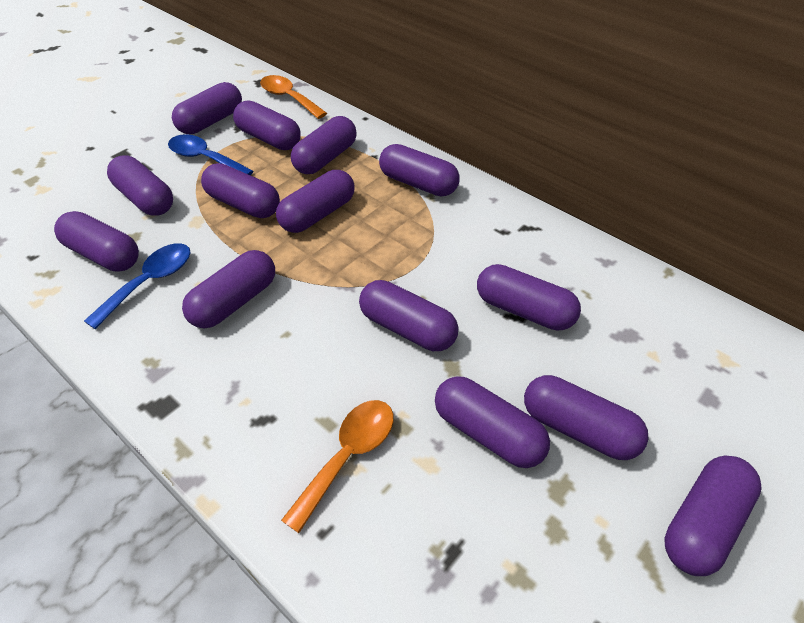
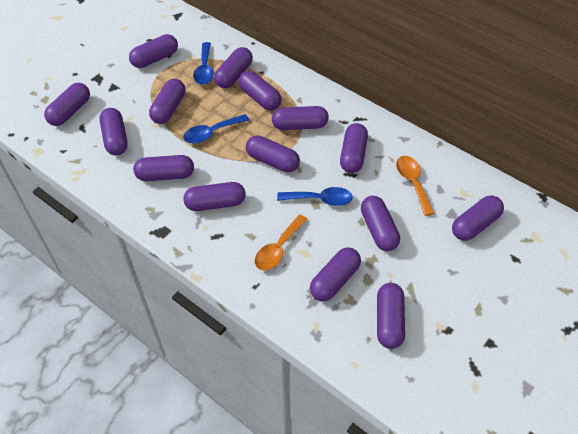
blue spoon: 2 -> 3
purple capsule: 14 -> 15

